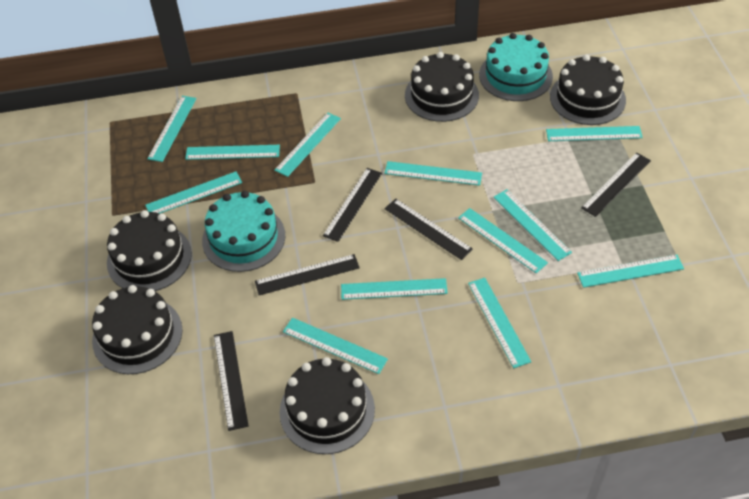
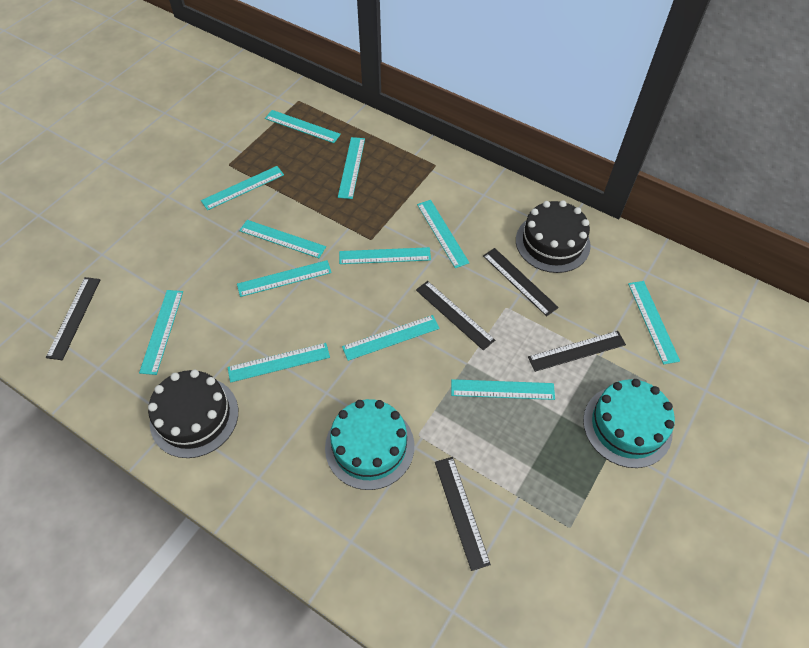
black cake: 5 -> 2

